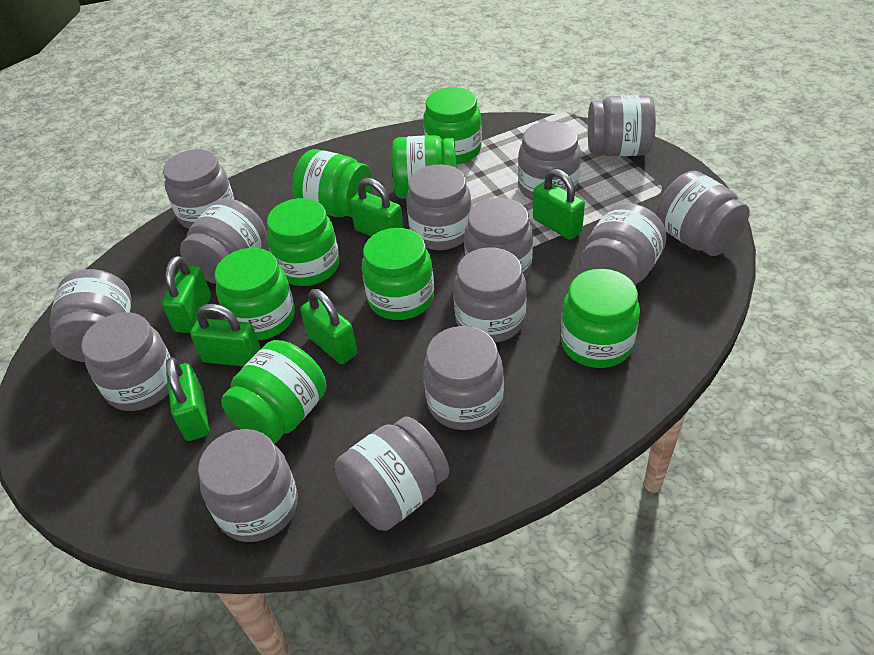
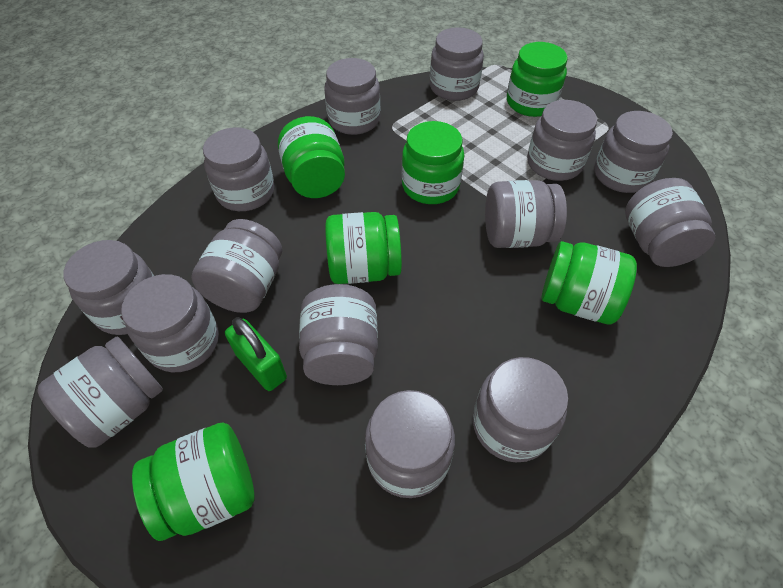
green jar: 8 -> 6
green padlock: 6 -> 1

